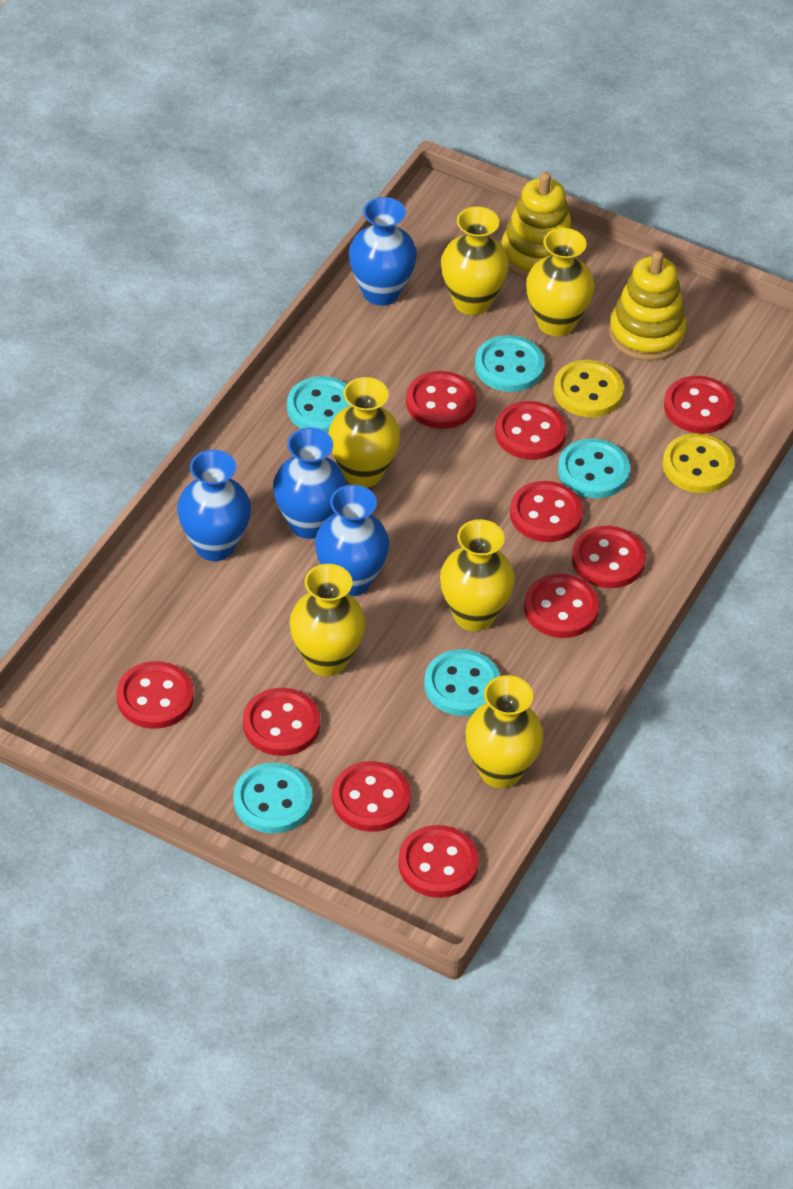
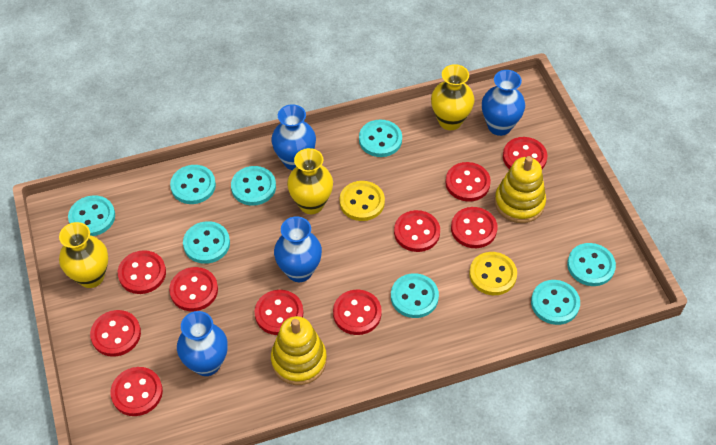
turquoise button: 5 -> 8
yellow vase: 6 -> 3

